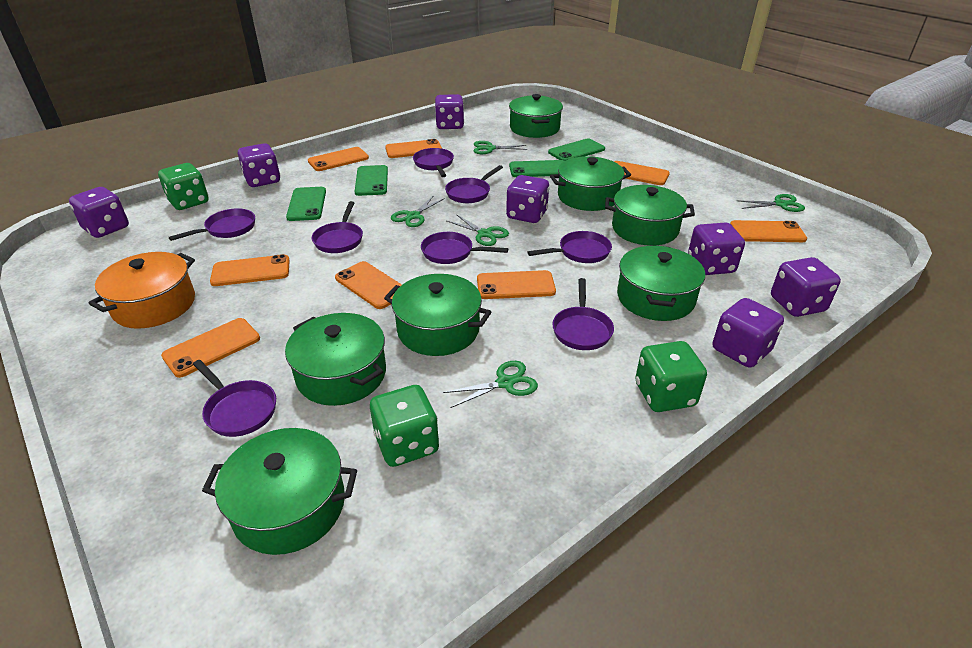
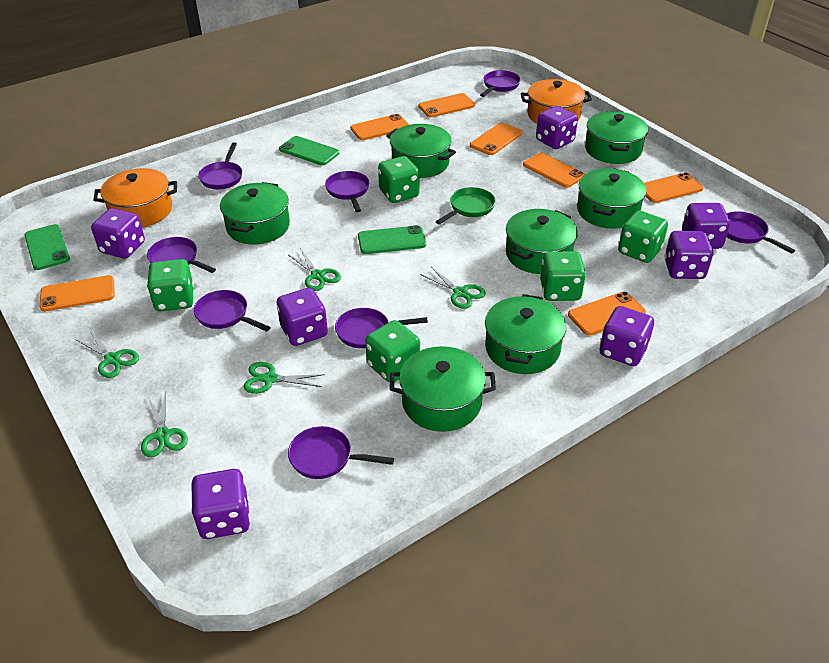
green dice: 3 -> 5
green pan: 0 -> 1
green phone: 4 -> 3
orange phone: 8 -> 7
orange pot: 1 -> 2

